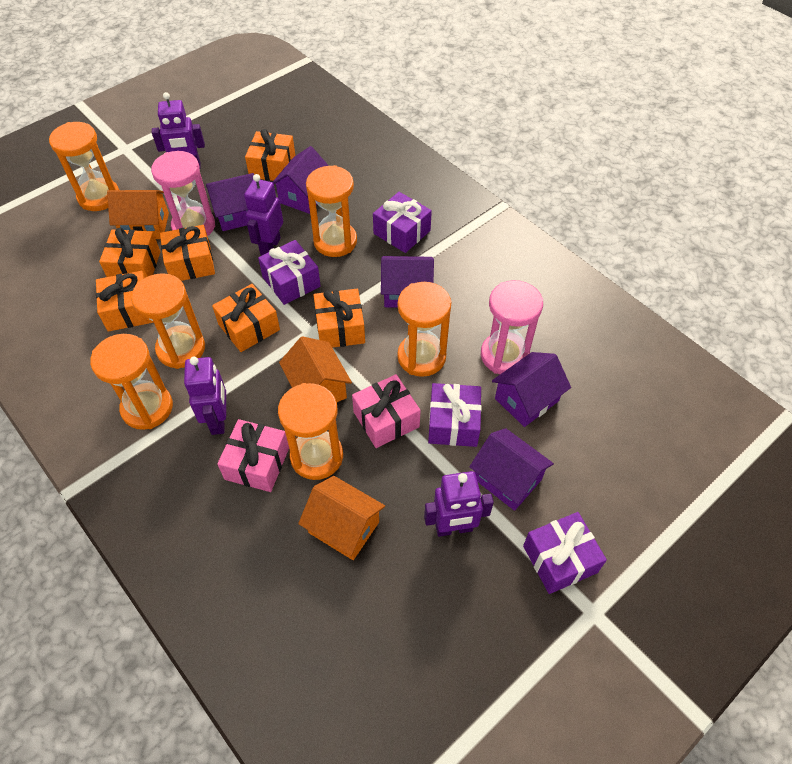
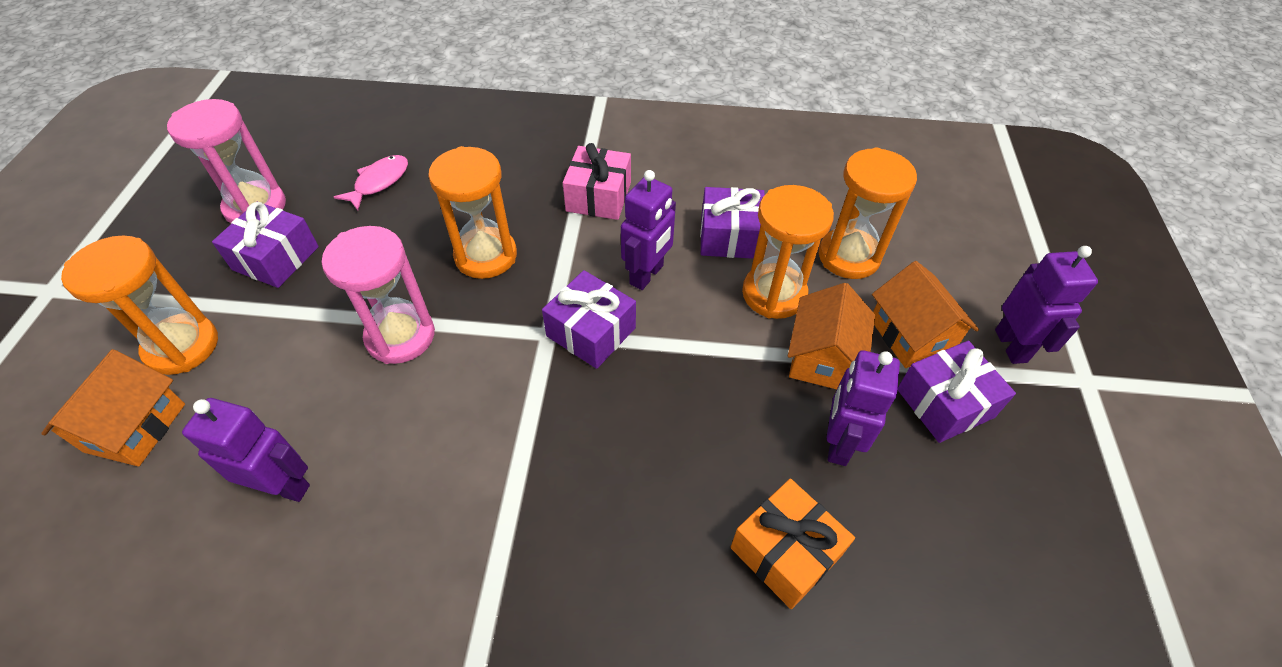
orange gift: 6 -> 1
orange hourglass: 6 -> 4
pink fish: 0 -> 1
pink gift: 2 -> 1
purple house: 5 -> 0

